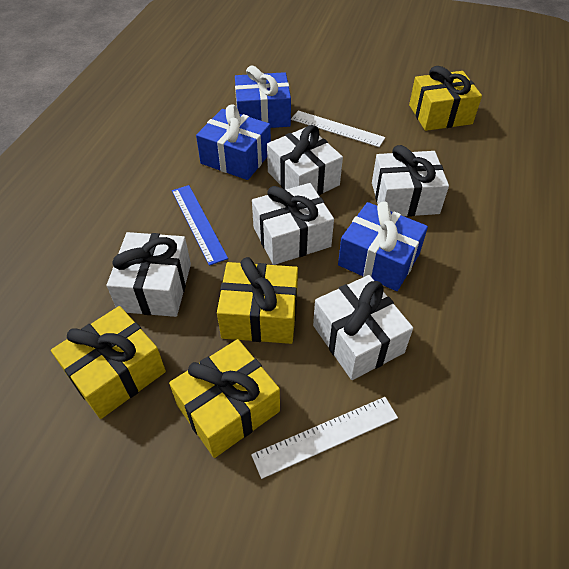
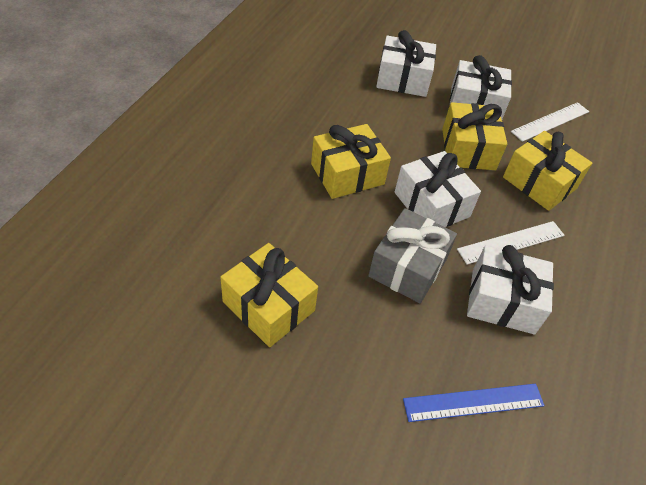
blue gift: 3 -> 0
grey gift: 0 -> 1
white gift: 5 -> 4

